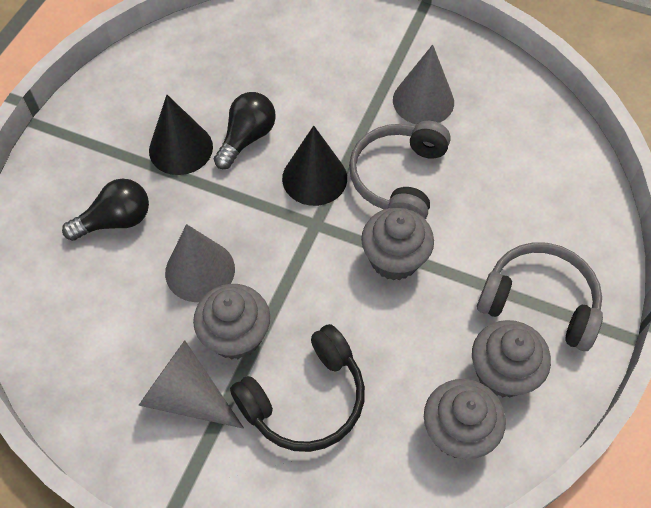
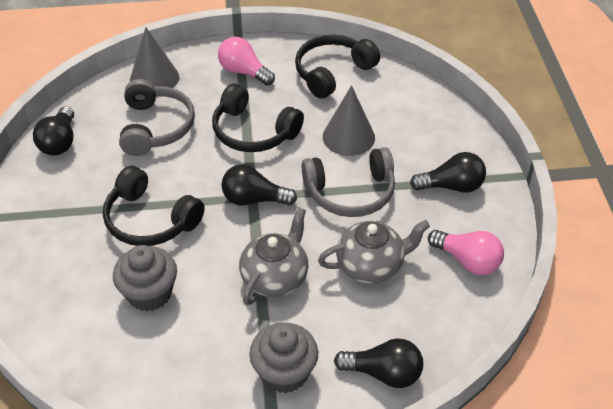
black cone: 2 -> 0
black headphones: 1 -> 3
black light bulb: 2 -> 4
grey cone: 3 -> 2
grey cupcake: 4 -> 2
grey teapot: 0 -> 2
pink light bulb: 0 -> 2

